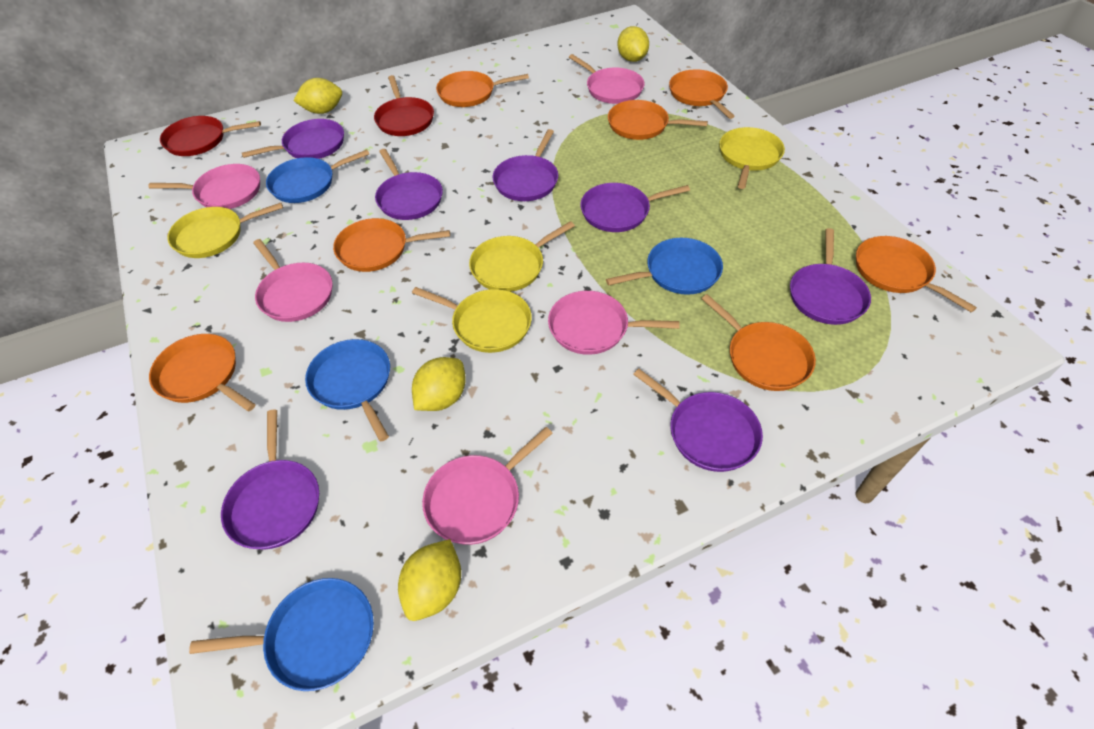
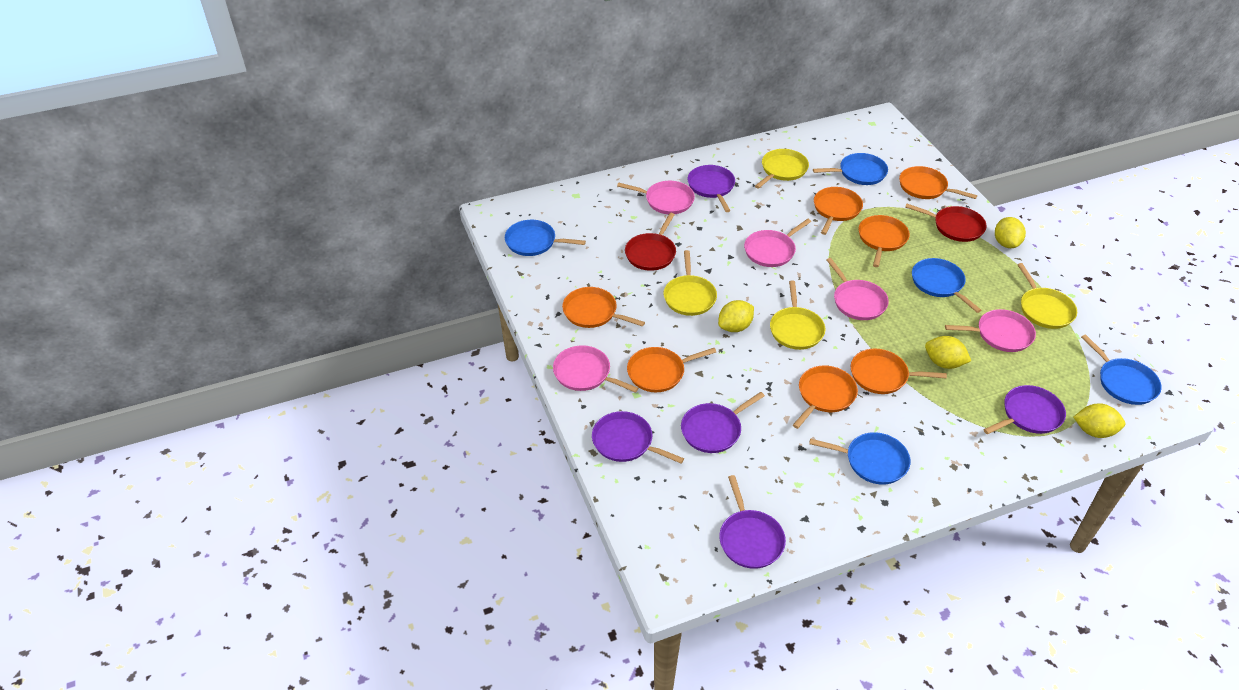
blue pan: 4 -> 5
purple pan: 7 -> 5

